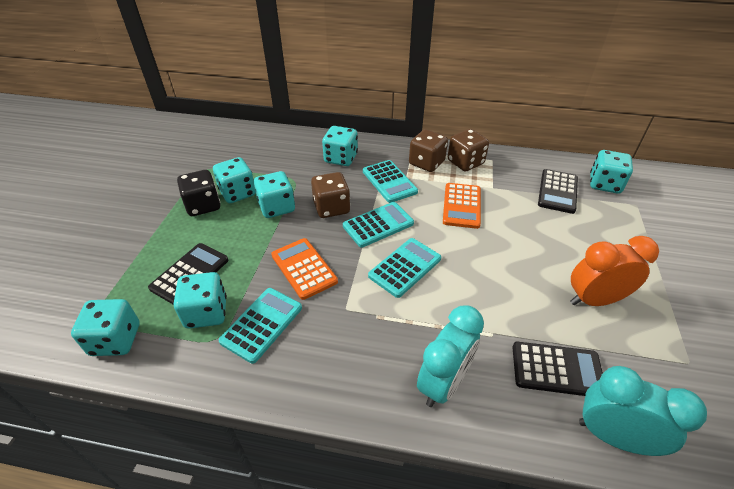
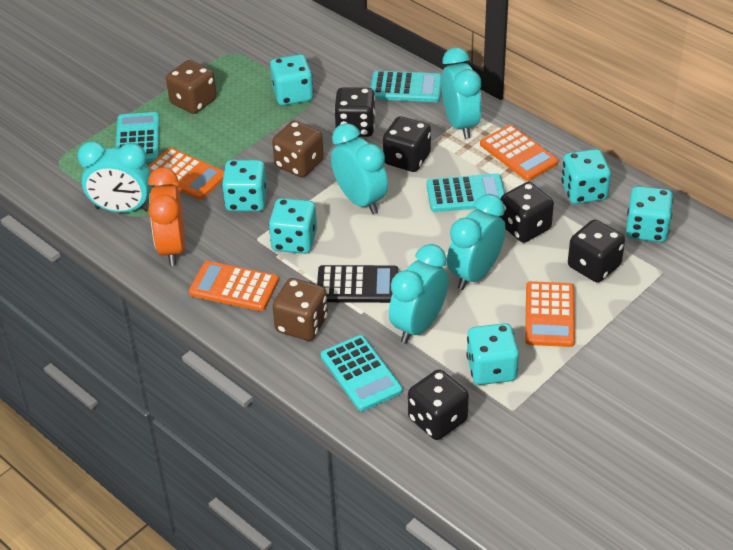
black calculator: 3 -> 1
black dice: 1 -> 5
orange calculator: 2 -> 4
turquoise clock: 2 -> 5

